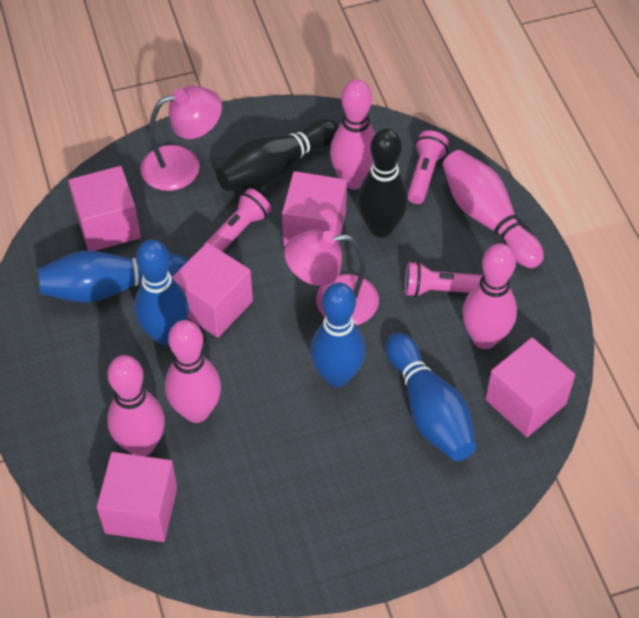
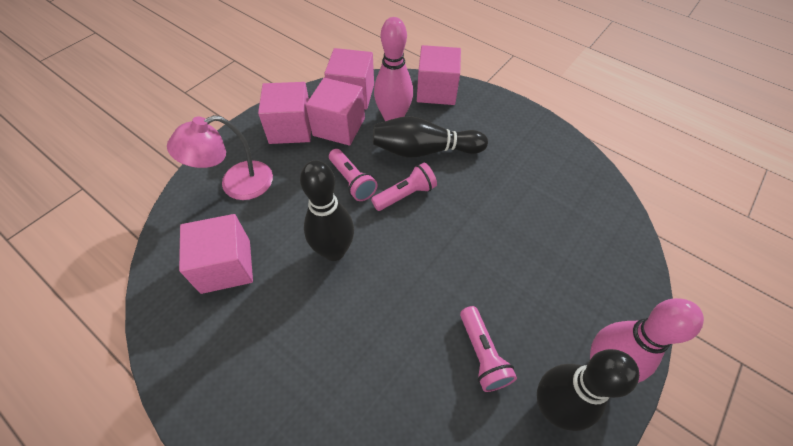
black bowling pin: 2 -> 3
blue bowling pin: 4 -> 0
pink bowling pin: 5 -> 2
pink lamp: 2 -> 1

